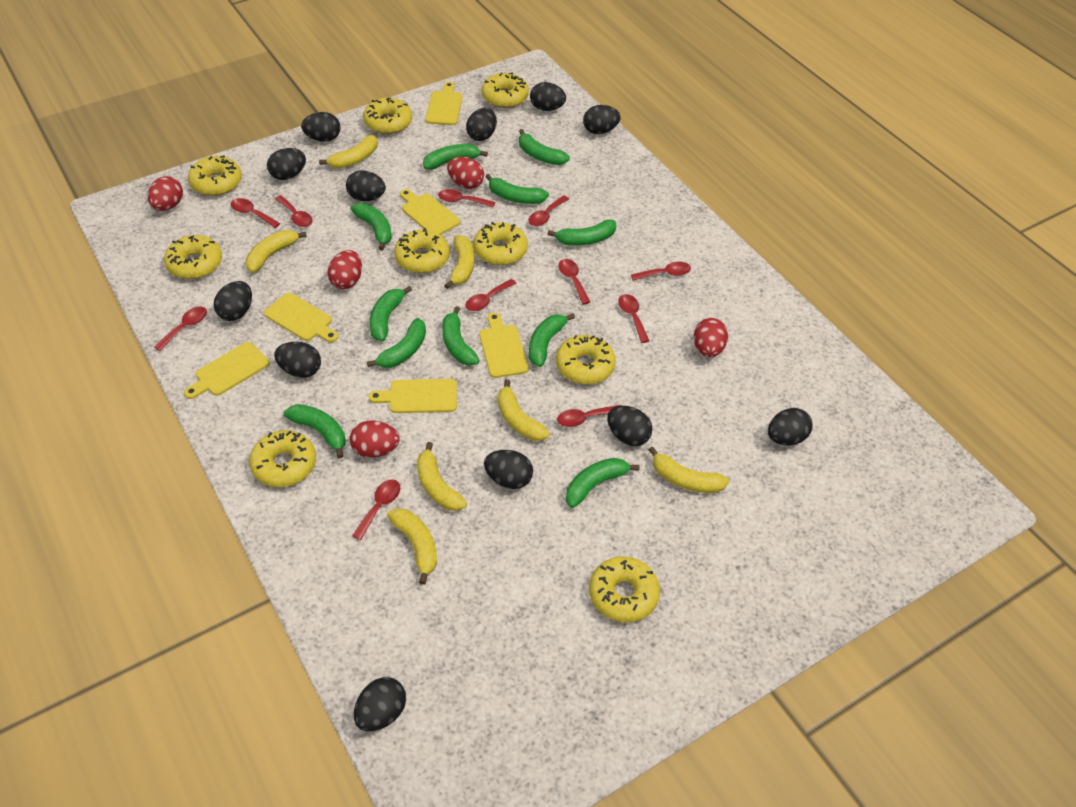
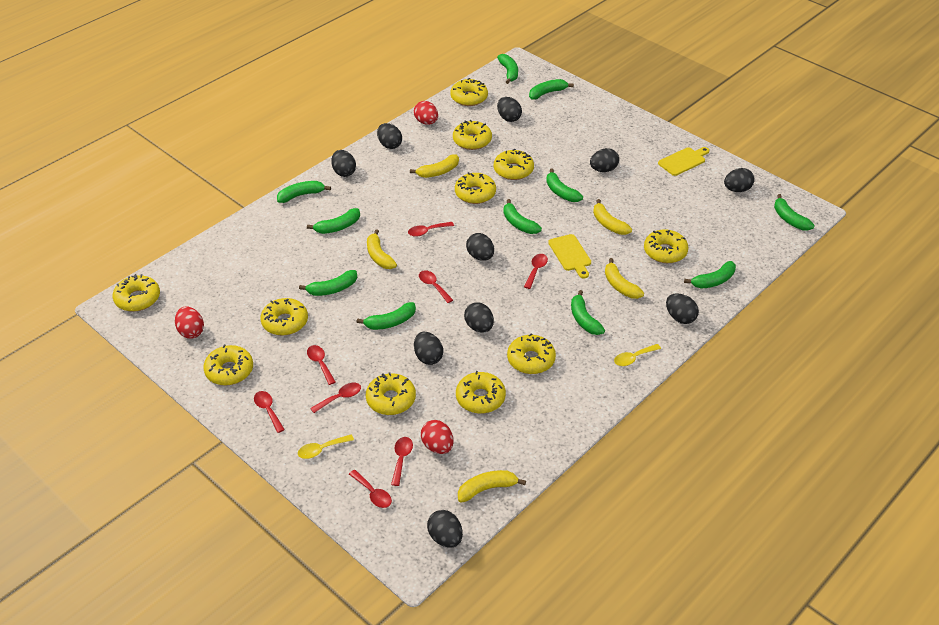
black egg: 12 -> 10
red egg: 5 -> 3
red spoon: 11 -> 8
yellow banana: 7 -> 5
yellow cutting board: 6 -> 2
yellow donut: 9 -> 11
yellow spoon: 0 -> 2

